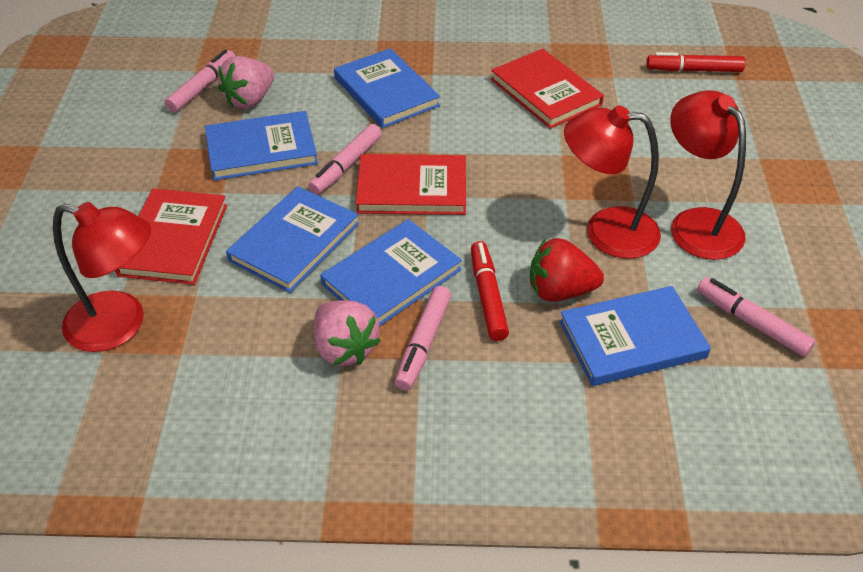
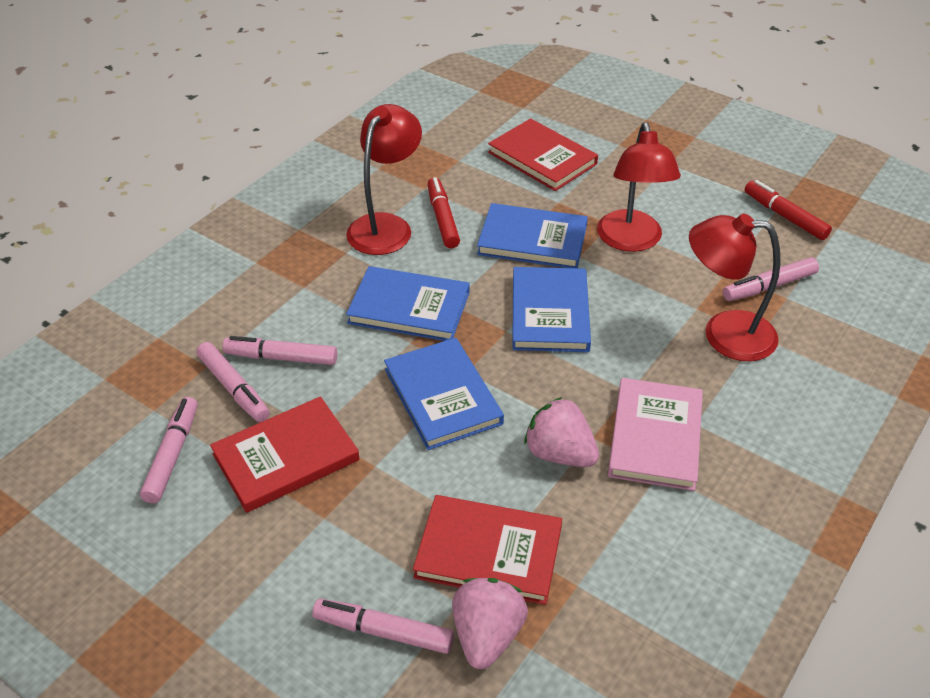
blue book: 5 -> 4
pink book: 0 -> 1
pink marker: 4 -> 5
red strawberry: 1 -> 0

